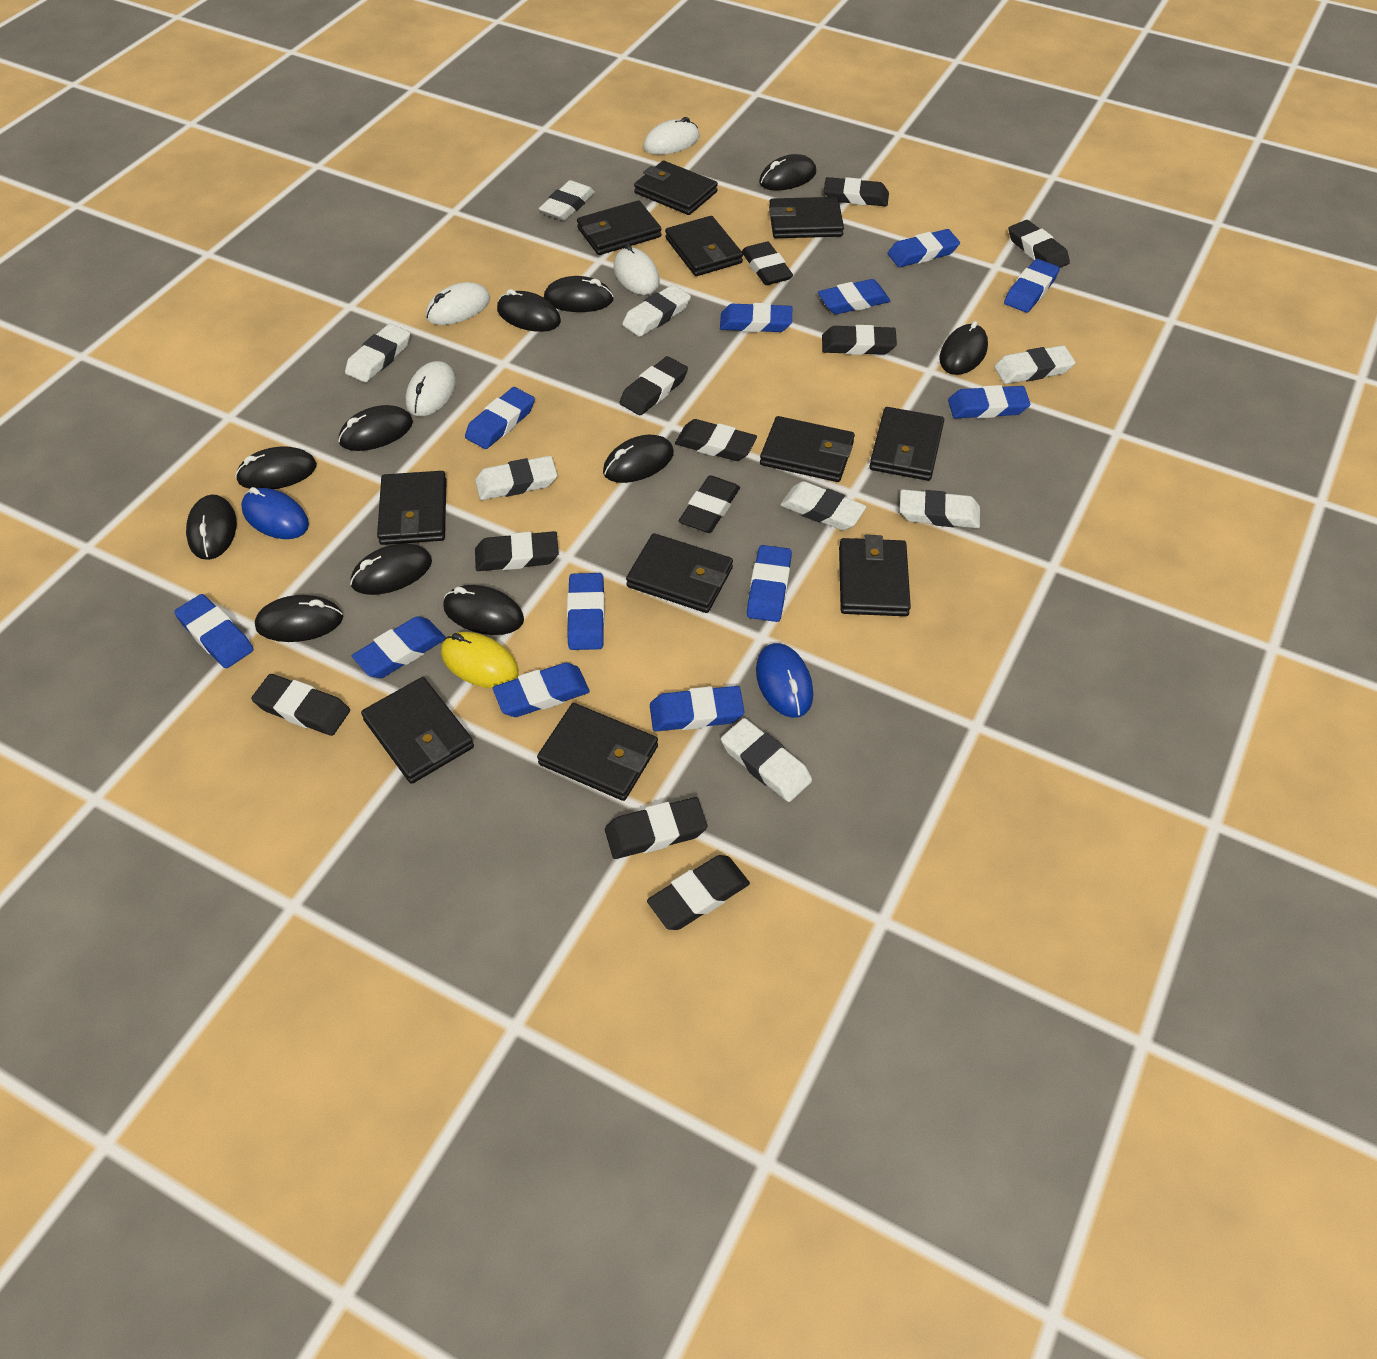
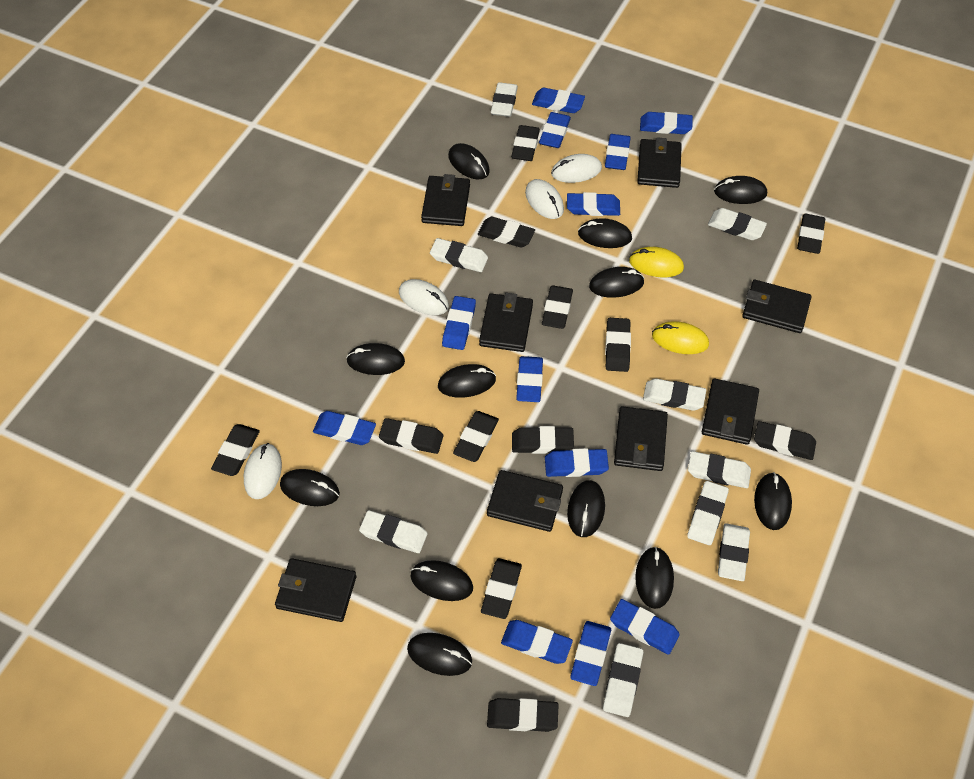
black eraser: 11 -> 12
black mouse: 11 -> 12
black wallet: 11 -> 8
blue mouse: 2 -> 0
white eraser: 8 -> 9
yellow mouse: 1 -> 2

